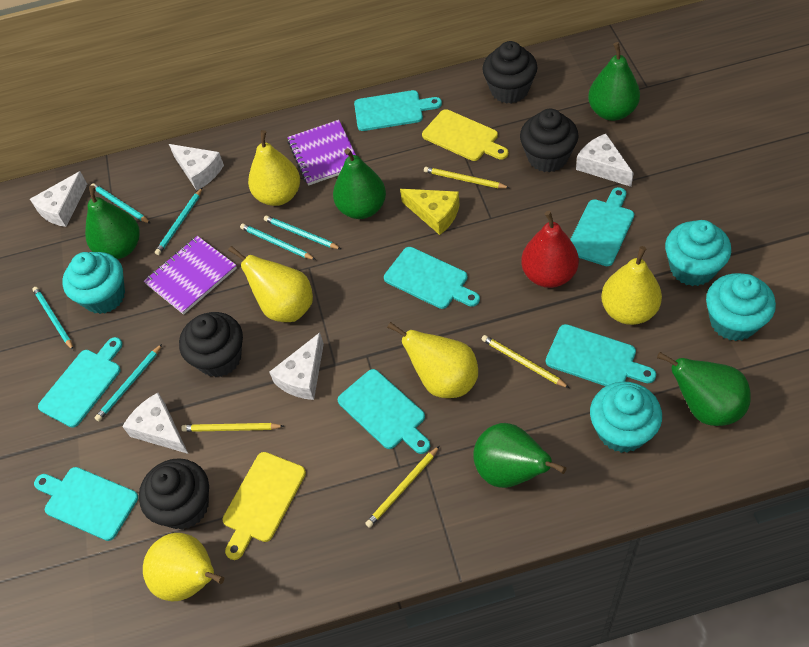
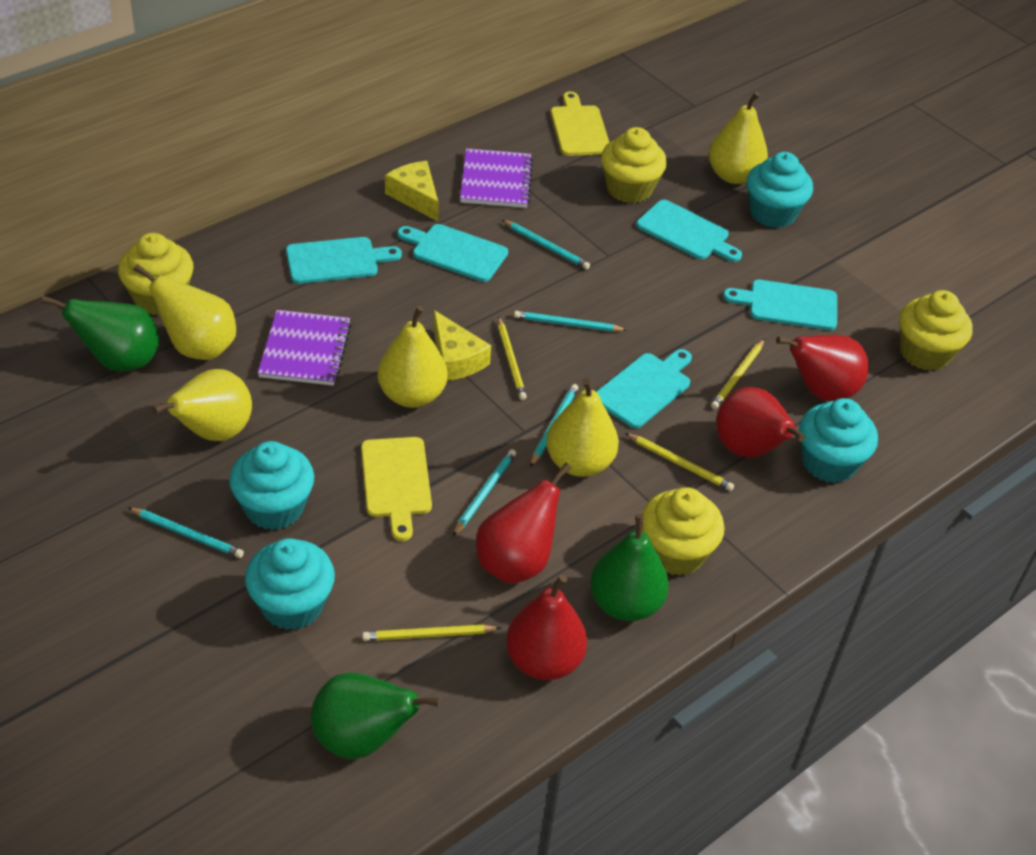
black cupcake: 4 -> 0
green pear: 5 -> 3
red pear: 1 -> 4
turquoise cutting board: 7 -> 5
turquoise pencil: 6 -> 5
white cheese: 5 -> 0
yellow cheese: 1 -> 2
yellow cupcake: 0 -> 4

